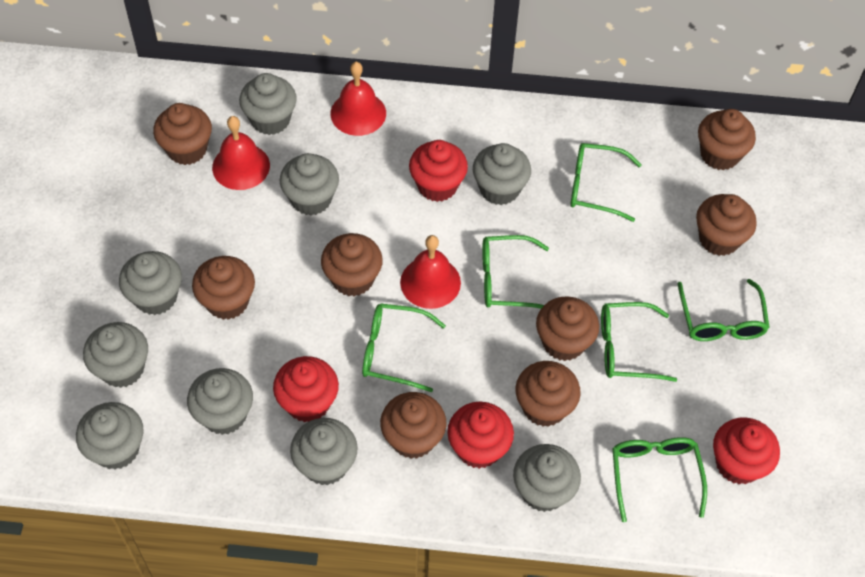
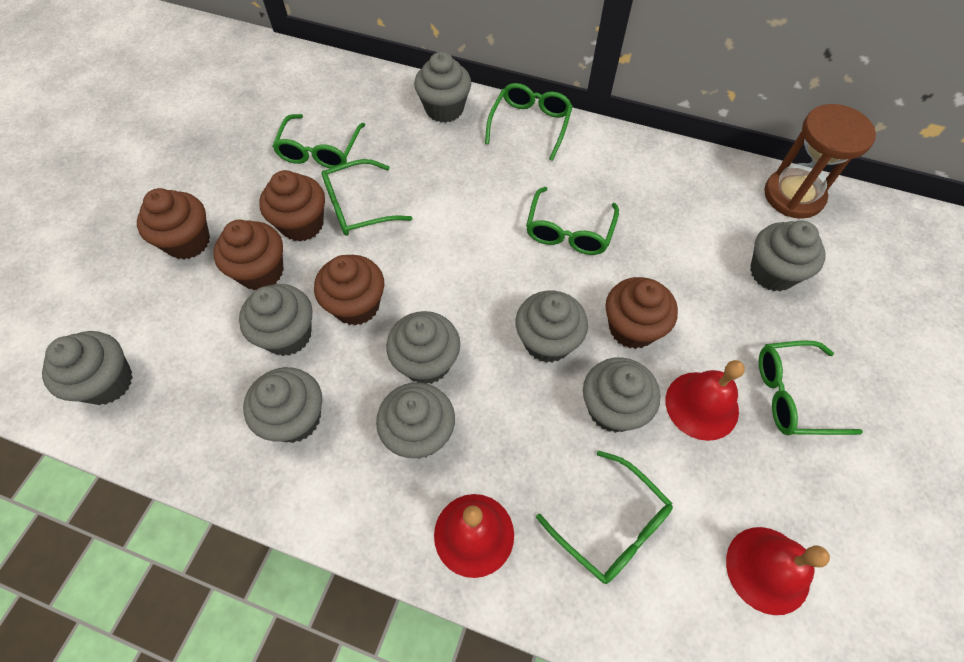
brown cupcake: 8 -> 5
brown hourglass: 0 -> 1
red cupcake: 4 -> 0

